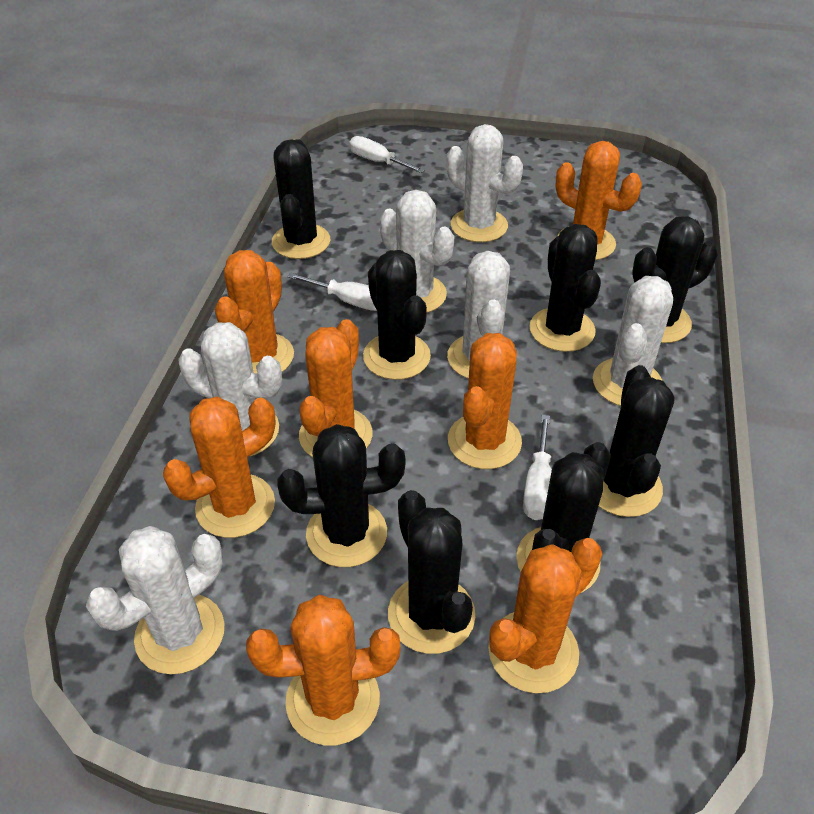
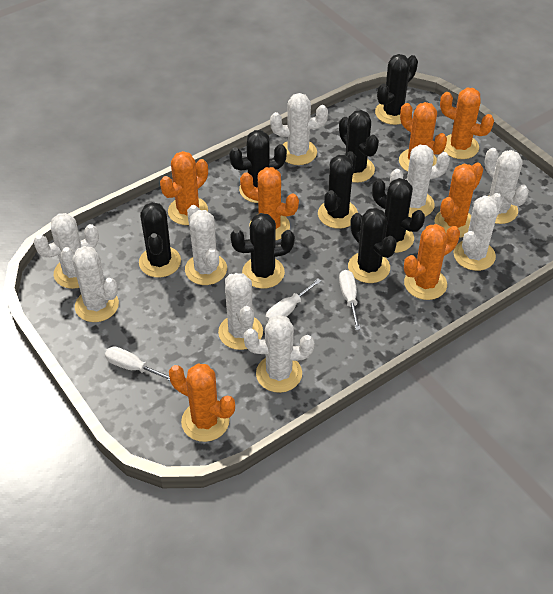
white cactus: 6 -> 9

